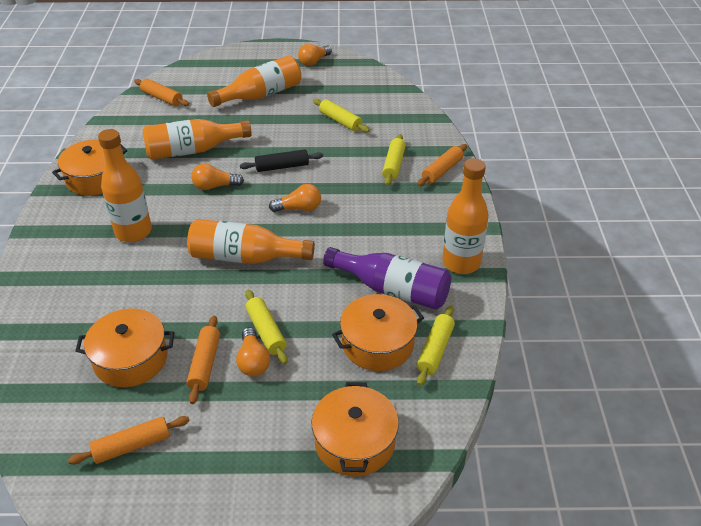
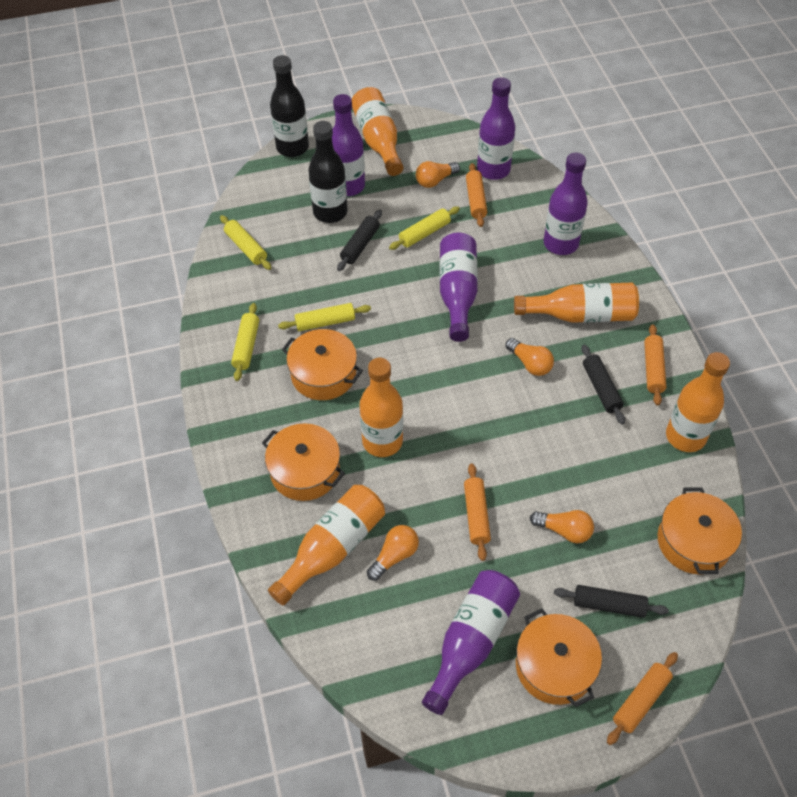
black bottle: 0 -> 2
black rolling pin: 1 -> 3
purple bottle: 1 -> 5

